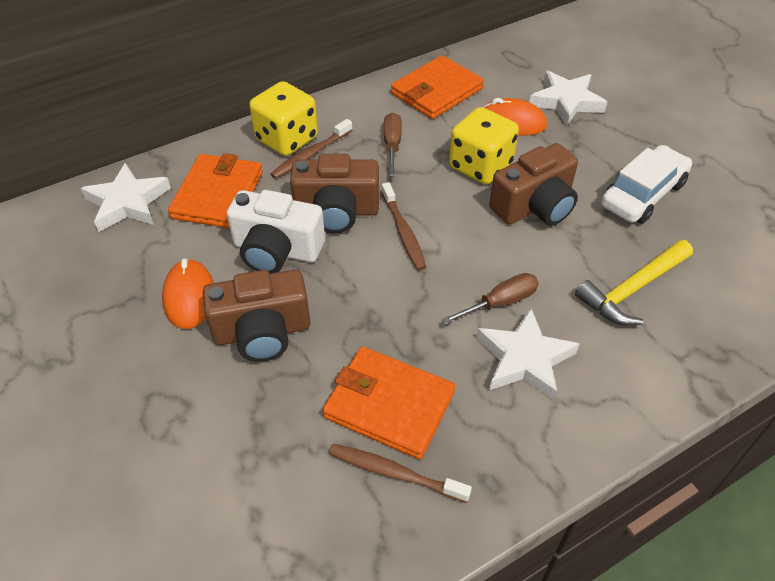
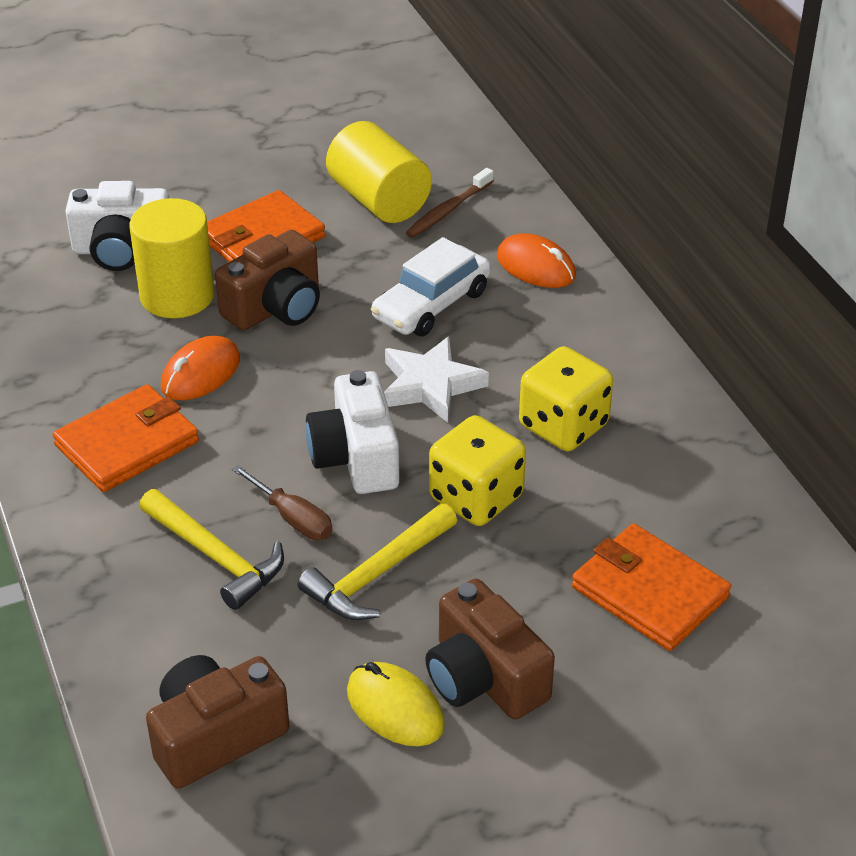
brown screwdriver: 2 -> 1
brown toothbrush: 3 -> 1
white camera: 1 -> 2
white star: 3 -> 1
yellow cylinder: 0 -> 2
yellow hammer: 1 -> 2
yellow mouse: 0 -> 1

